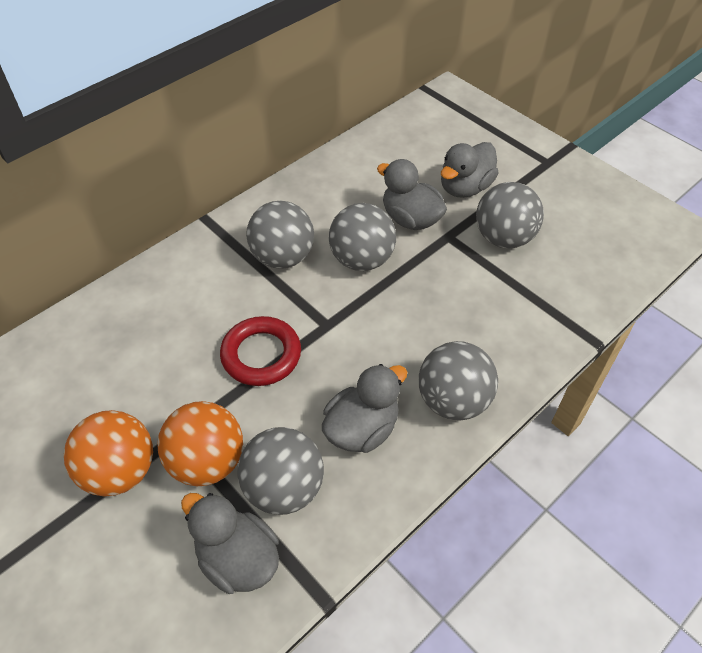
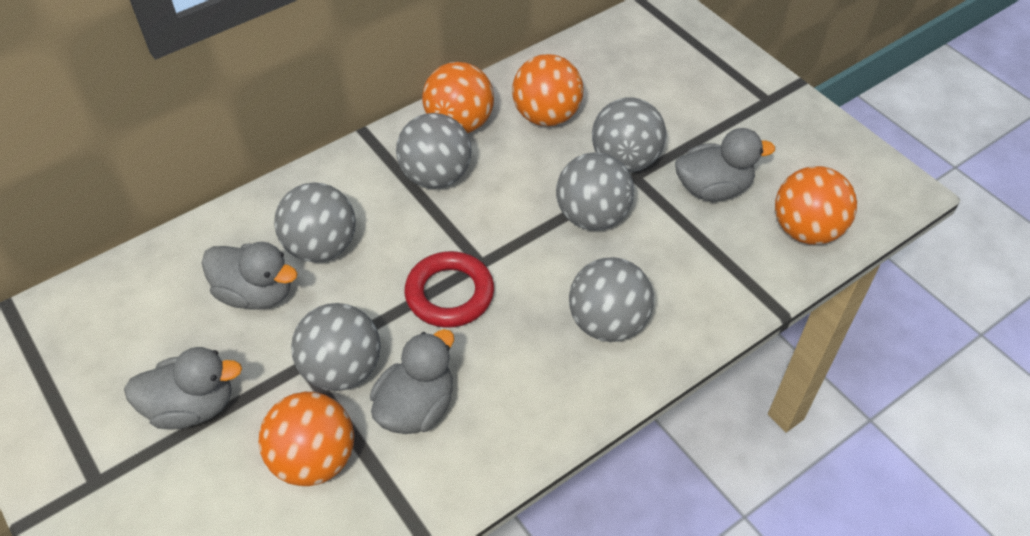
grey ball: 5 -> 6
orange ball: 2 -> 4

